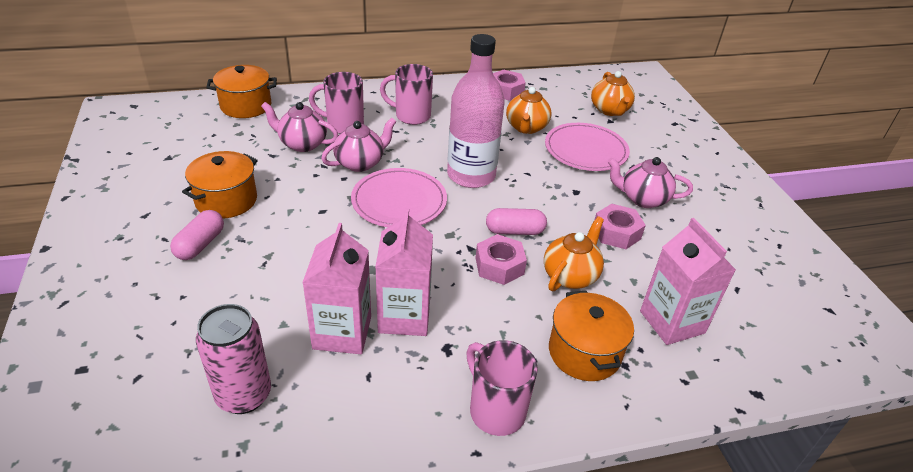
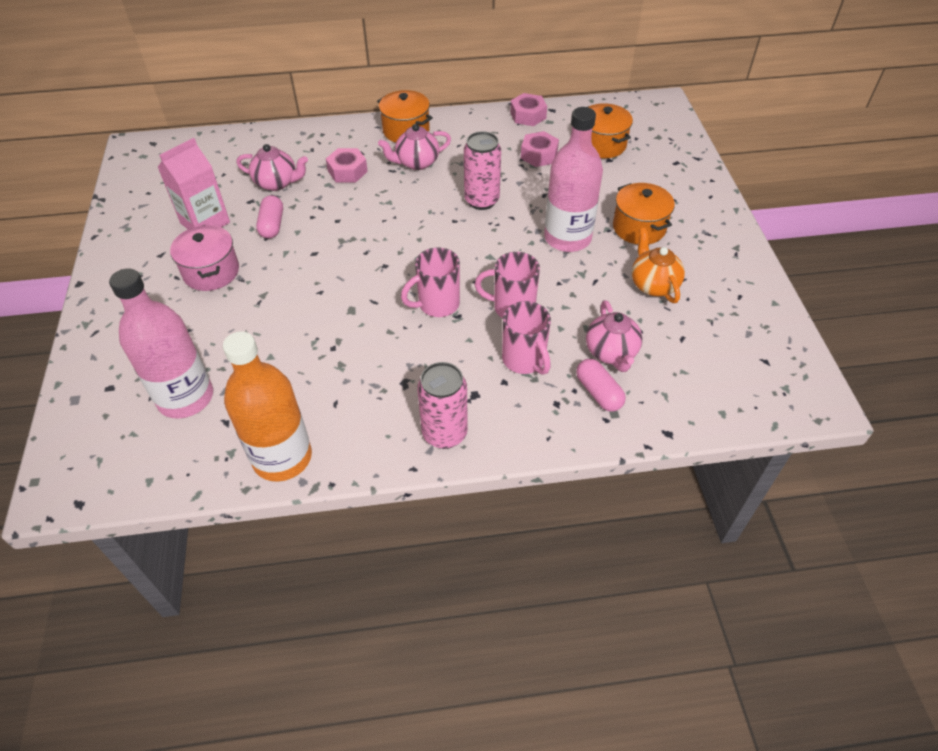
orange bottle: 0 -> 1
orange teapot: 3 -> 1
pink bottle: 1 -> 2
pink can: 1 -> 2
pink carton: 3 -> 1
pink plate: 2 -> 0
pink pot: 0 -> 1

